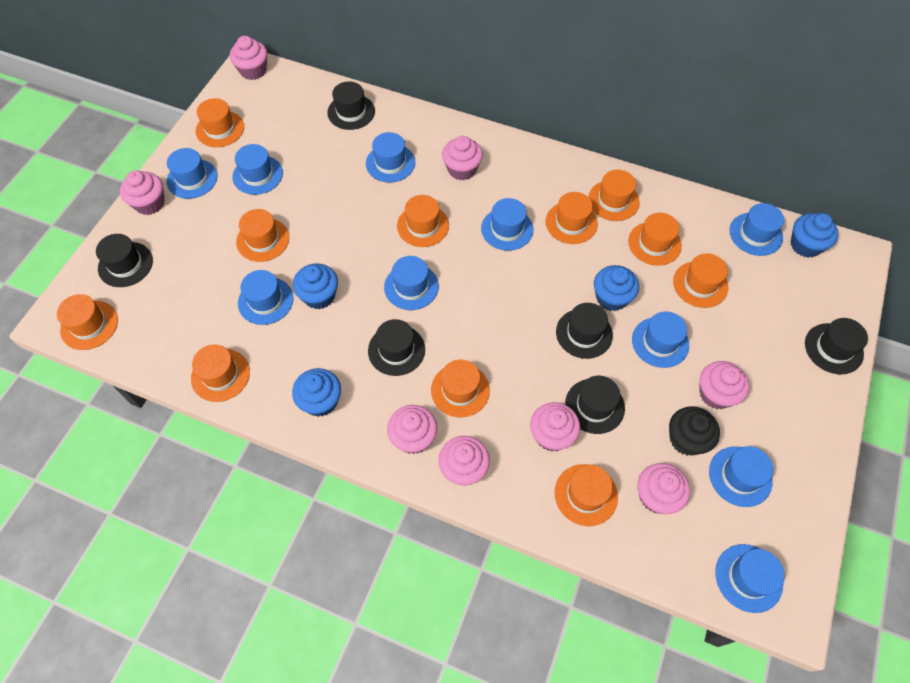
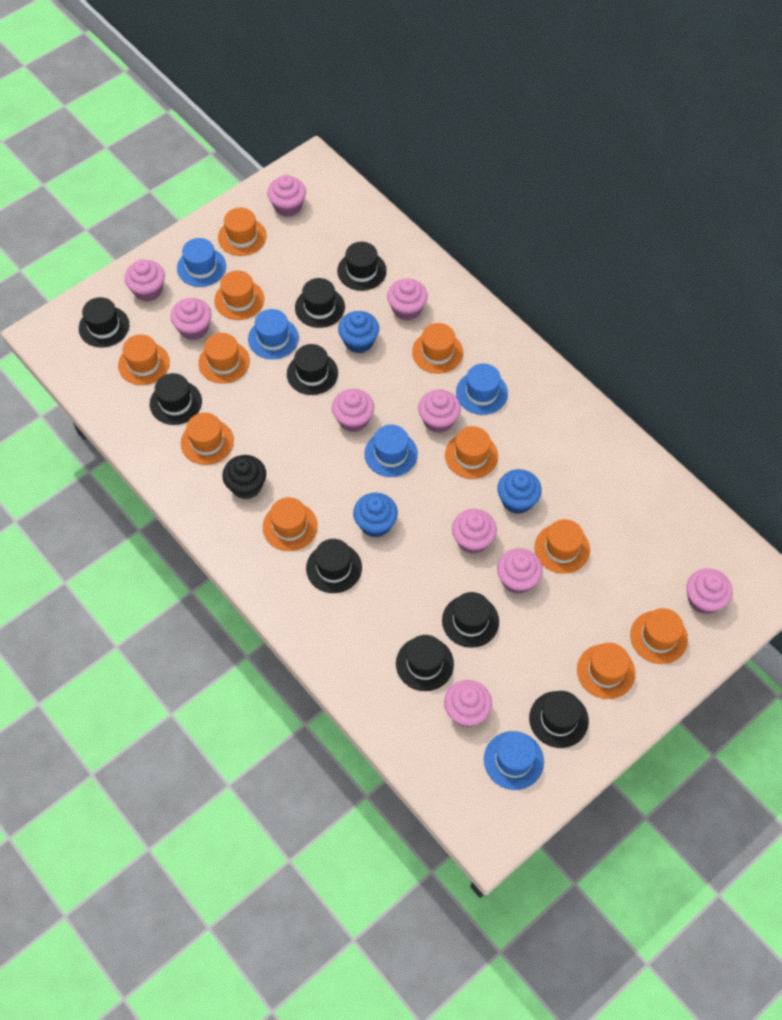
black hat: 6 -> 9
blue cupcake: 4 -> 3
blue hat: 10 -> 5
pink cupcake: 8 -> 10

